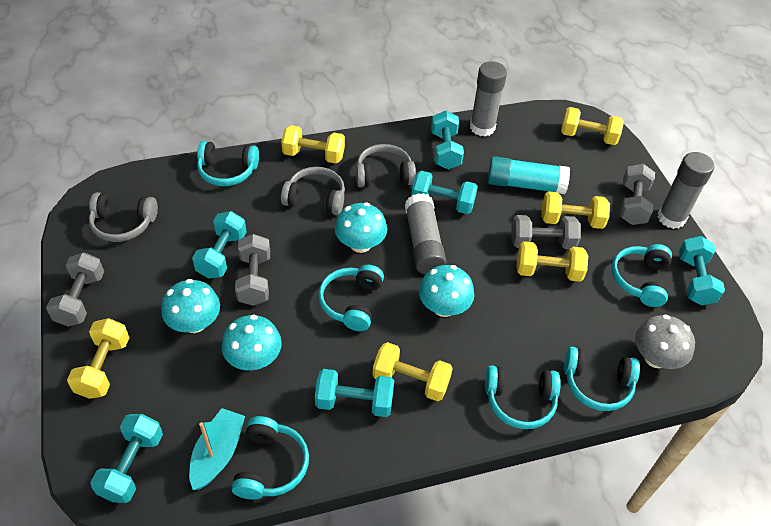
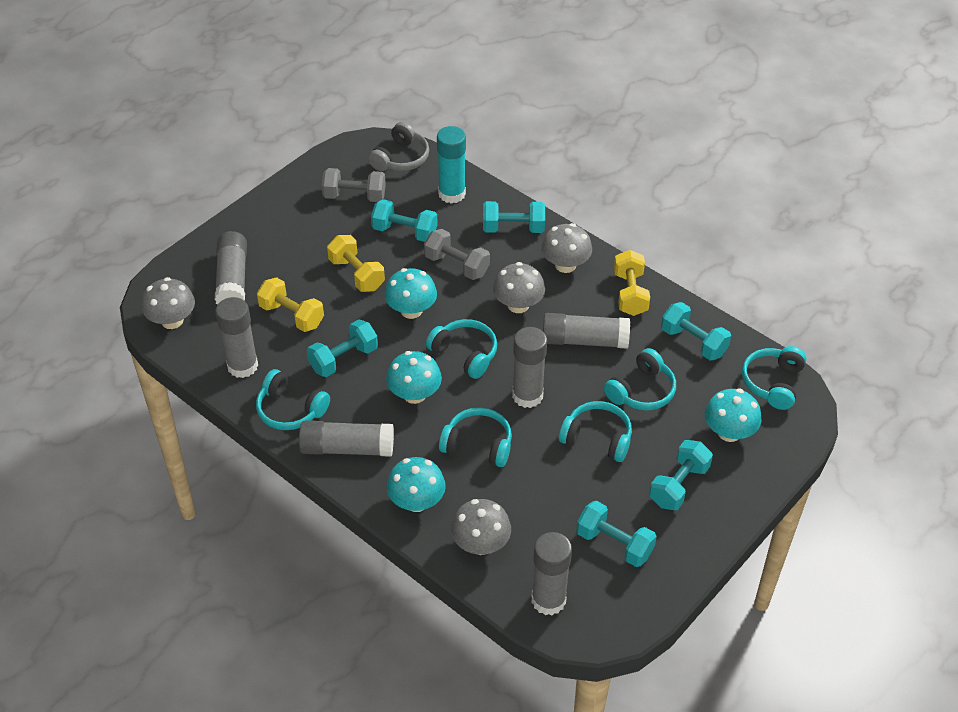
grey dumbbell: 4 -> 2
grey glue stick: 3 -> 6
grey headphones: 3 -> 1
grey mushroom: 1 -> 4
turquoise boat: 1 -> 0
yellow dumbbell: 6 -> 3

